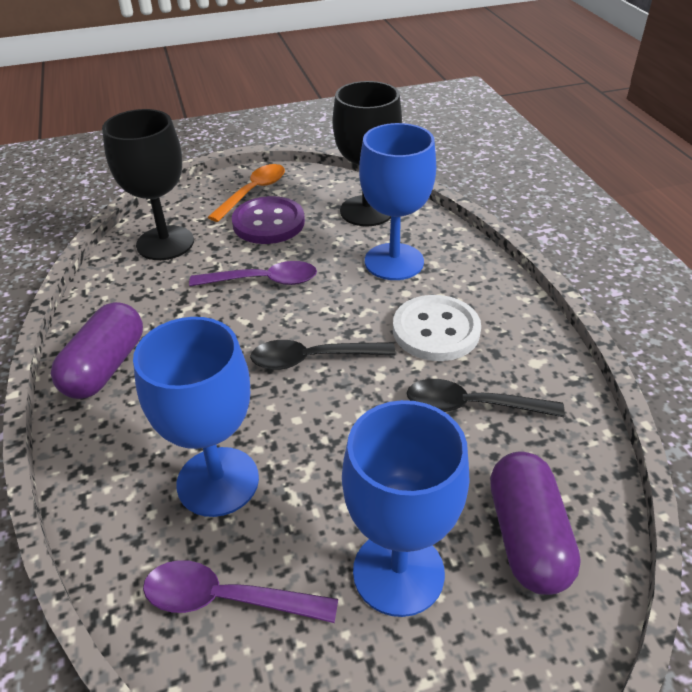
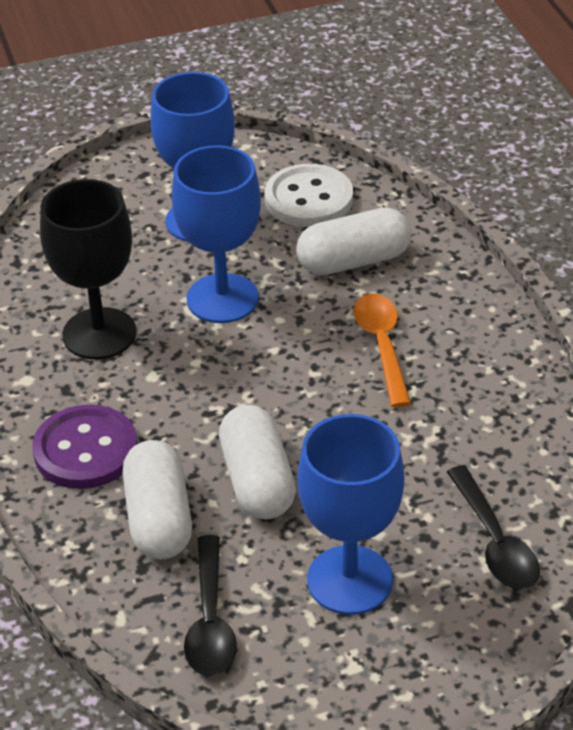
black goblet: 2 -> 1
purple capsule: 2 -> 0
purple spoon: 2 -> 0
white capsule: 0 -> 3

